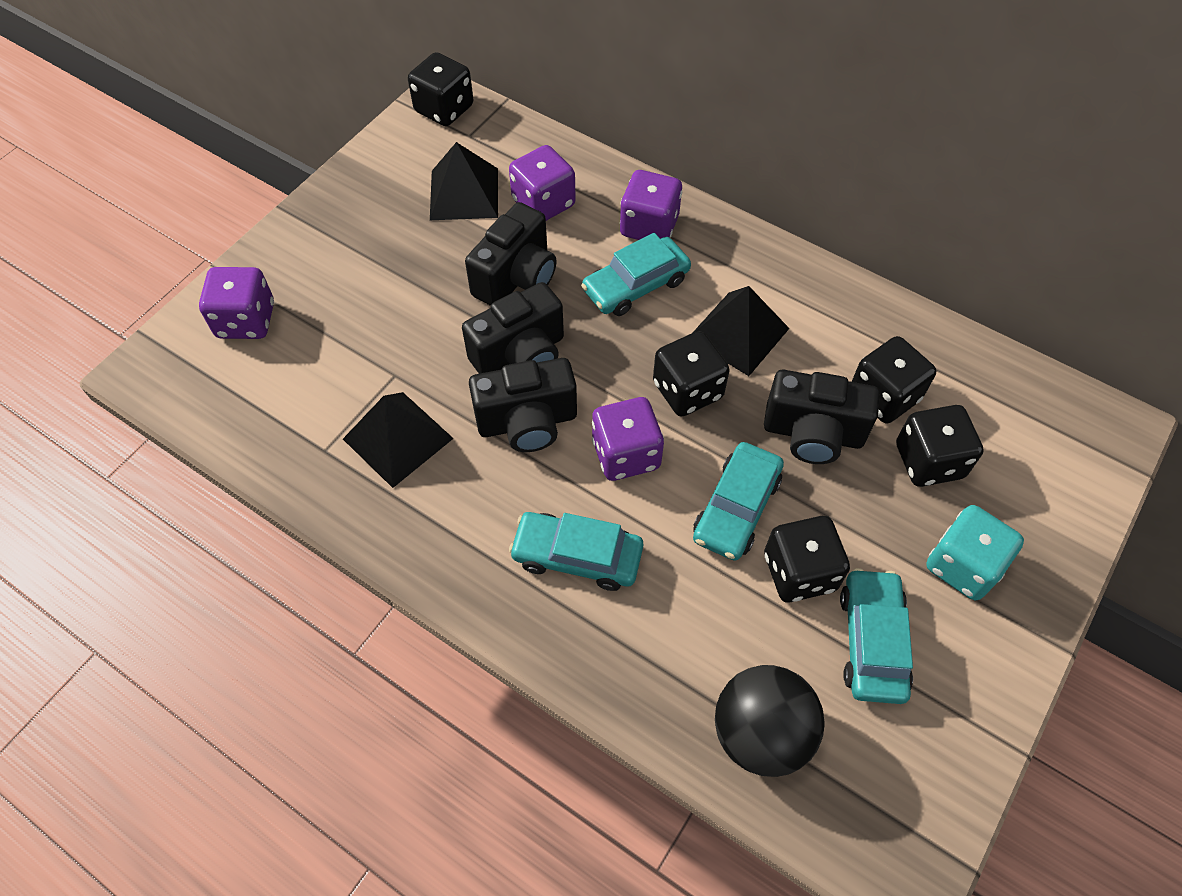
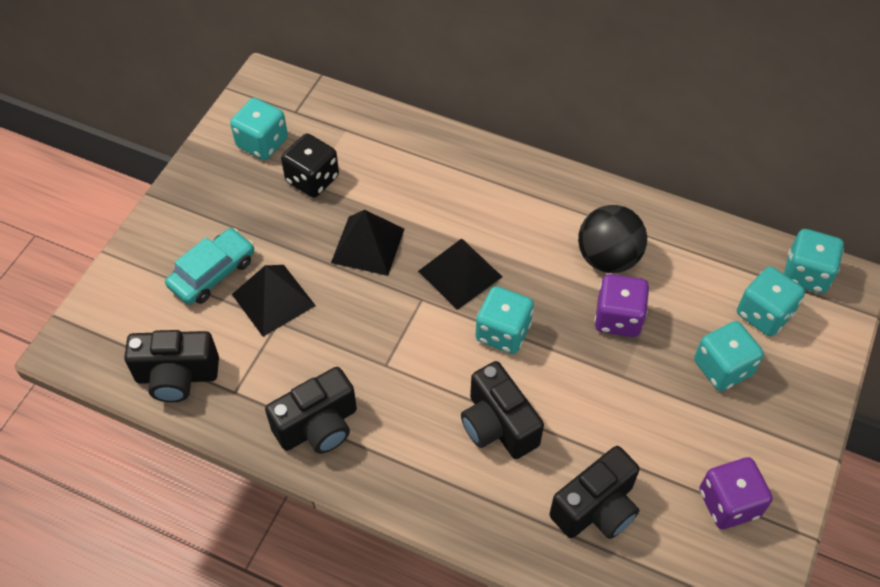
black dice: 5 -> 1
purple dice: 4 -> 2
turquoise car: 4 -> 1
turquoise dice: 1 -> 5

